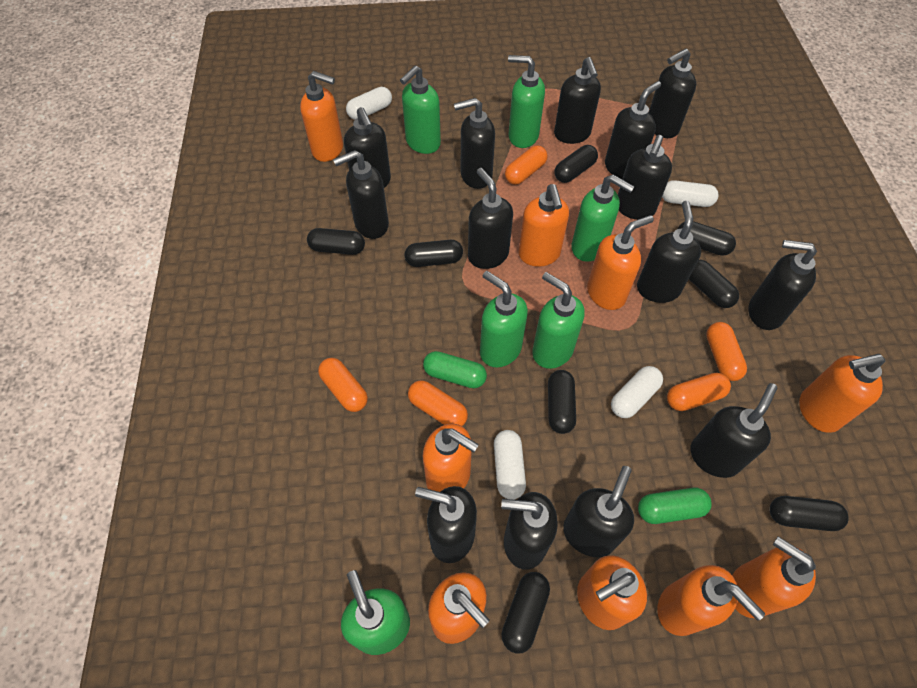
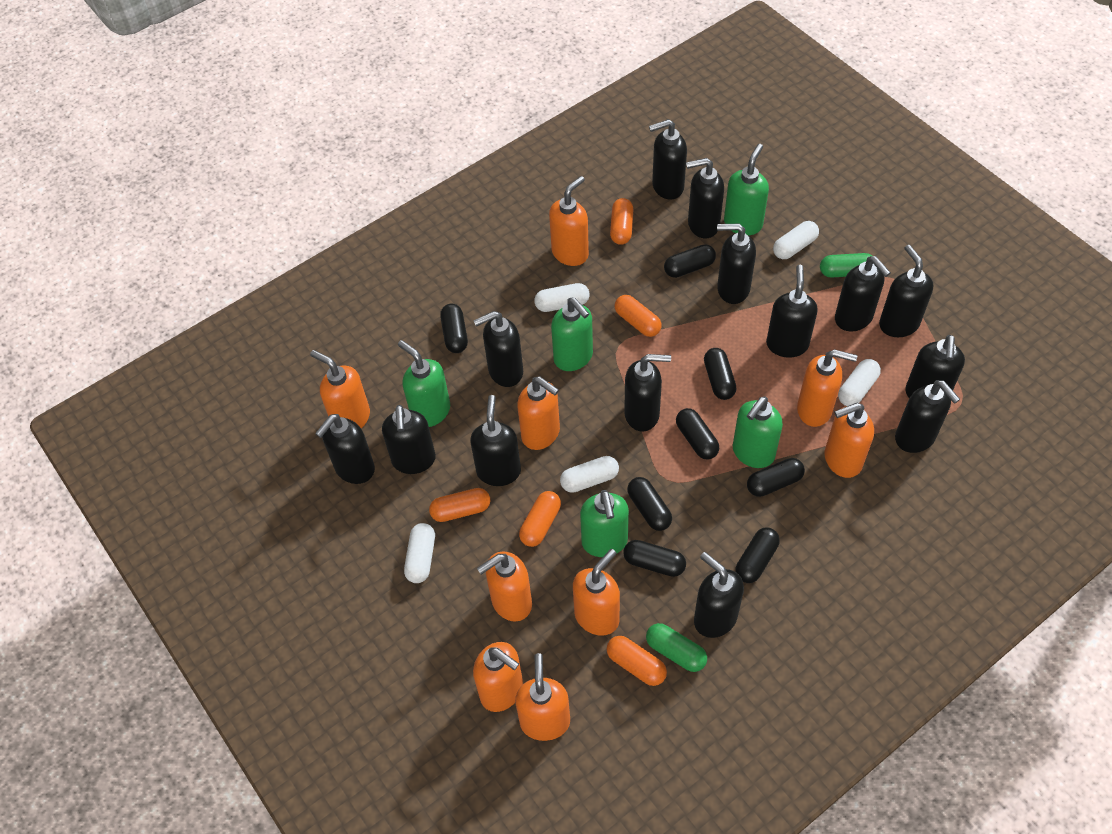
green soap dispenser: 6 -> 5
white capsule: 4 -> 5

